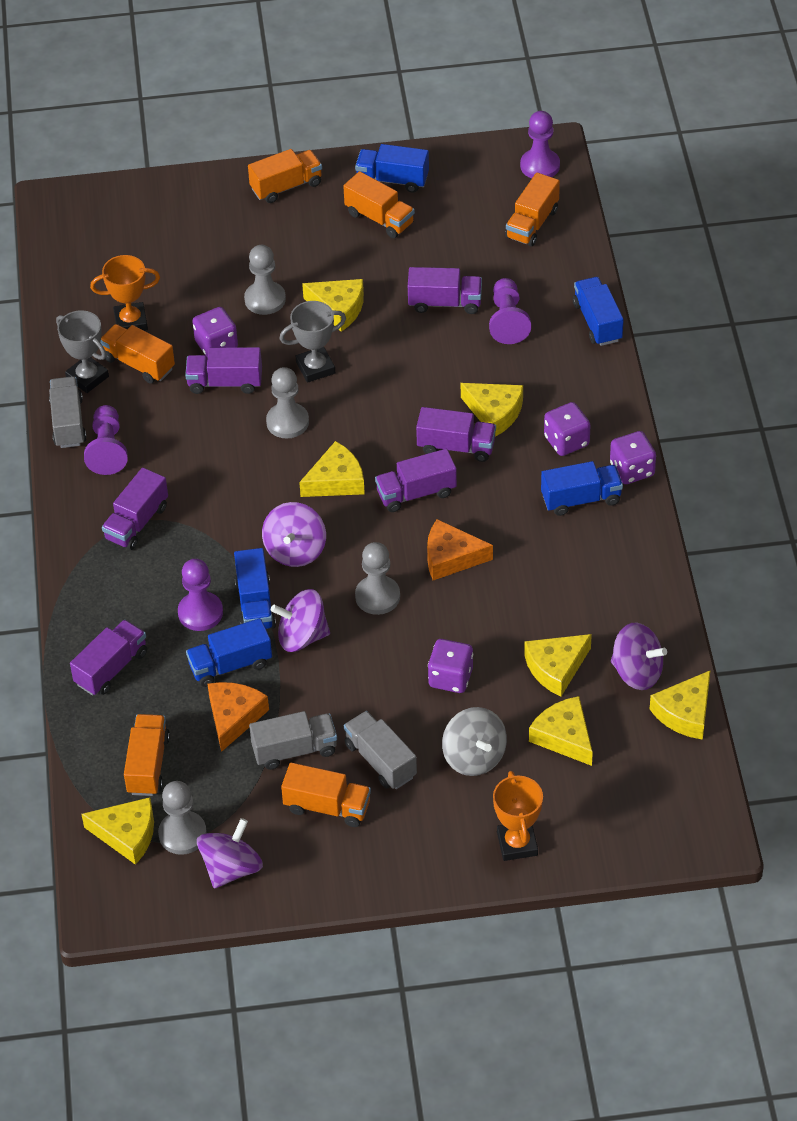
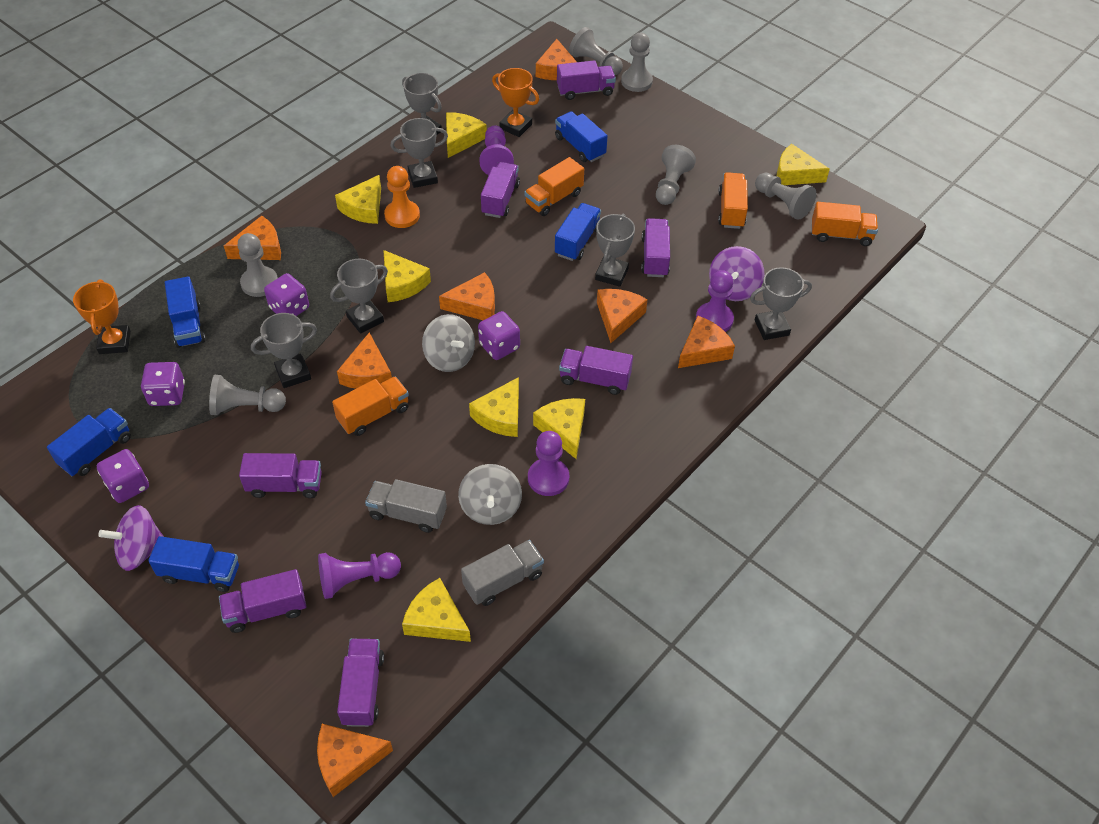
grey pawn: 4 -> 6
grey spinning top: 1 -> 2
grey trophy: 2 -> 6
grey truck: 3 -> 2
orange cheese: 2 -> 7
orange pawn: 0 -> 1
orange truck: 6 -> 4
purple spinning top: 4 -> 2
purple truck: 6 -> 7

